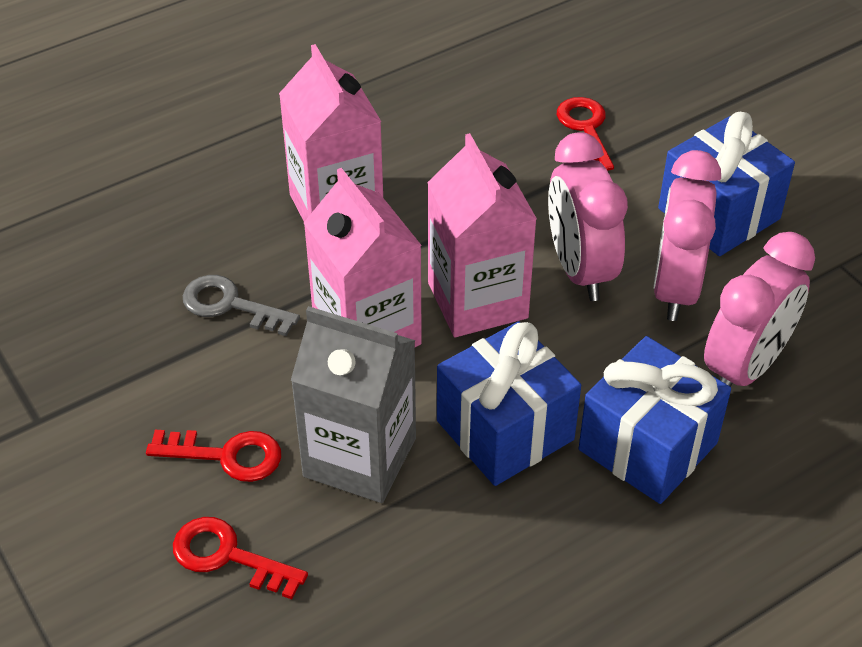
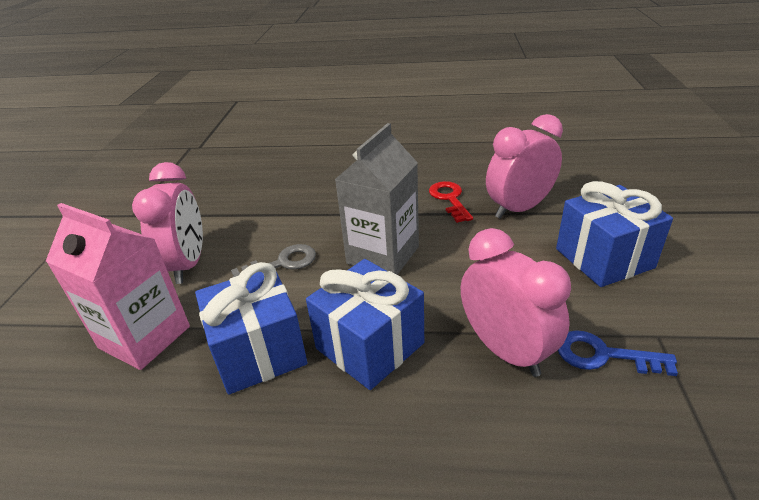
blue key: 0 -> 1
pink carton: 3 -> 1
red key: 3 -> 1

